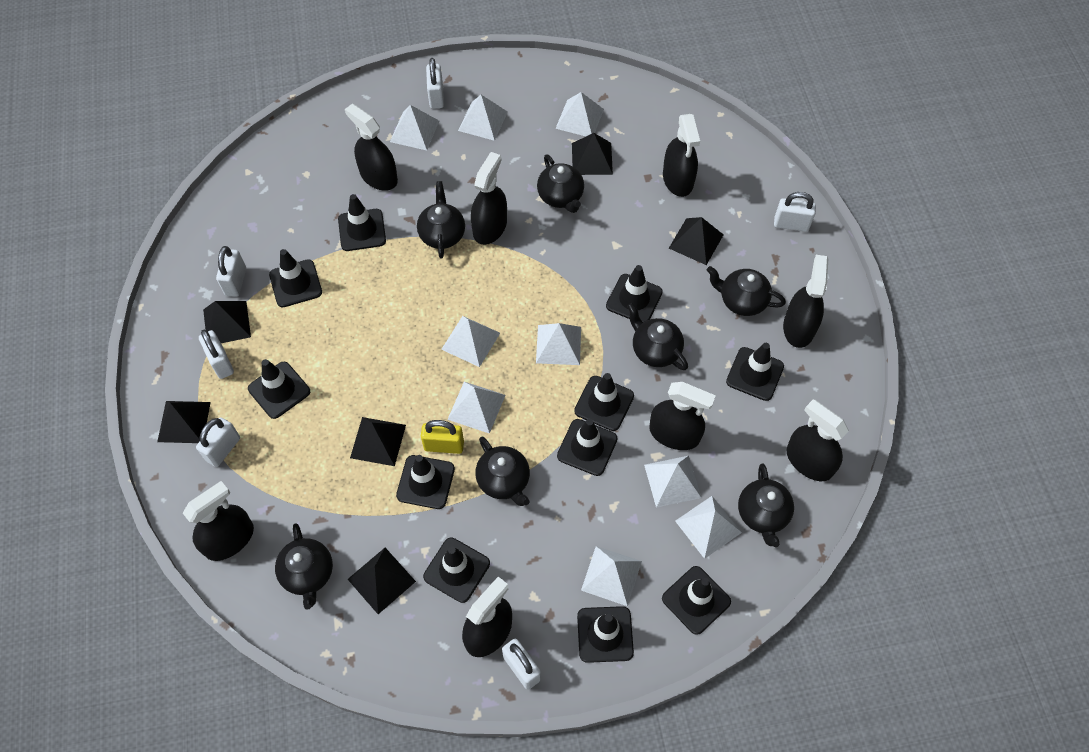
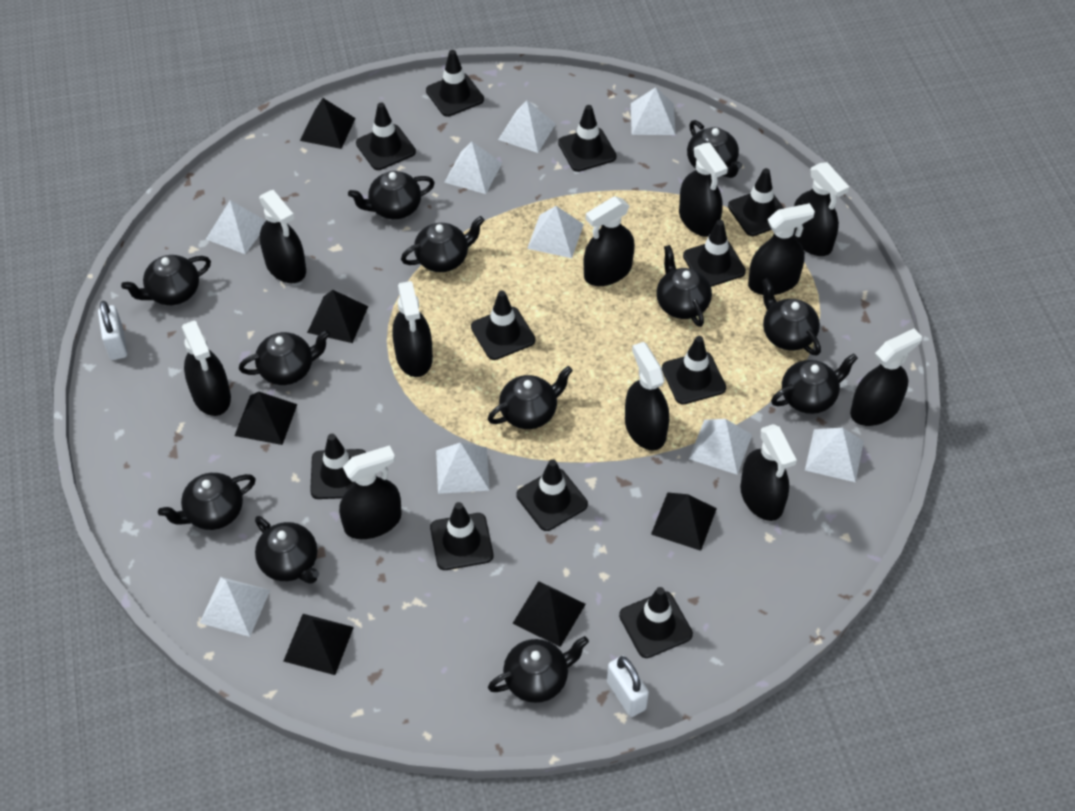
black spray bottle: 8 -> 11
black teapot: 7 -> 12
white padlock: 6 -> 2
yellow padlock: 1 -> 0

